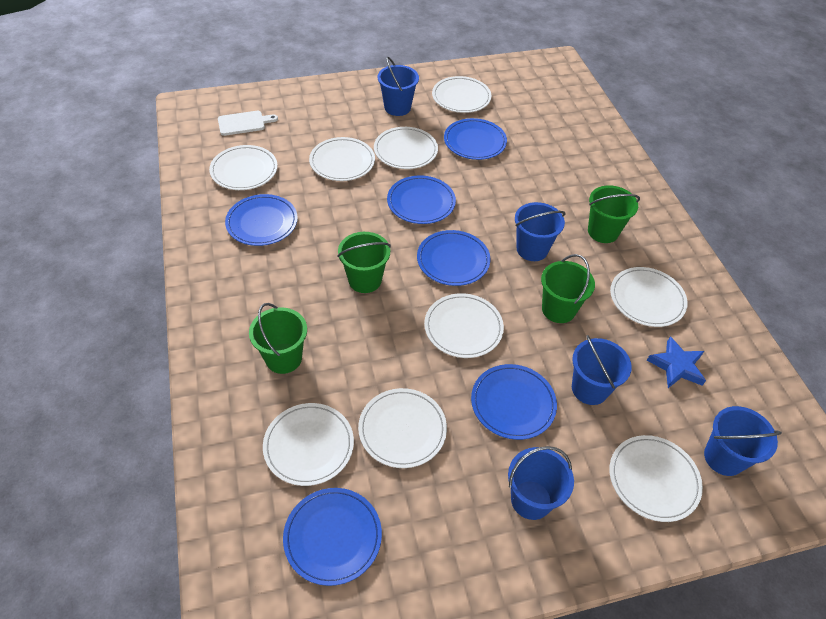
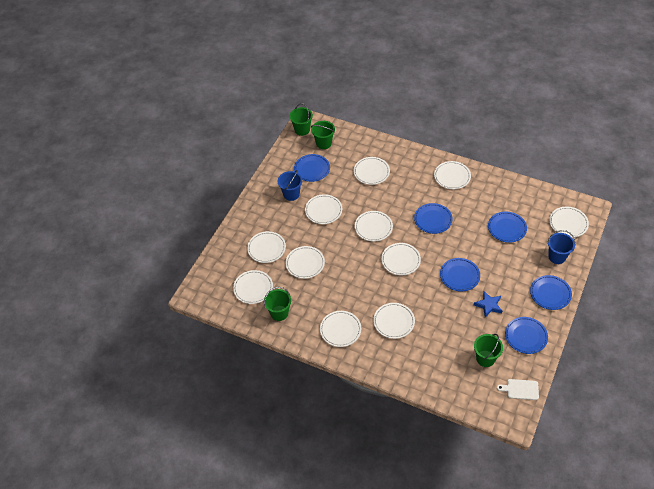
blue bucket: 5 -> 2
white plate: 9 -> 11

